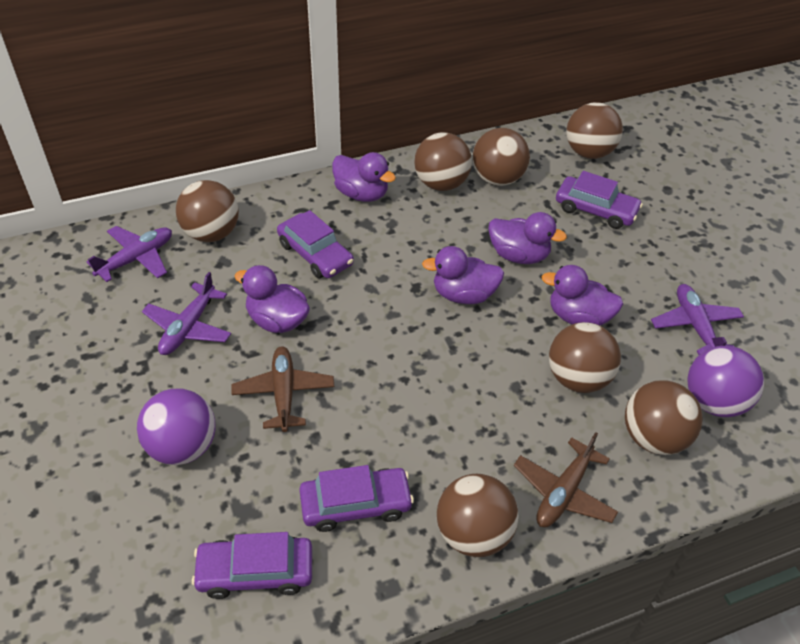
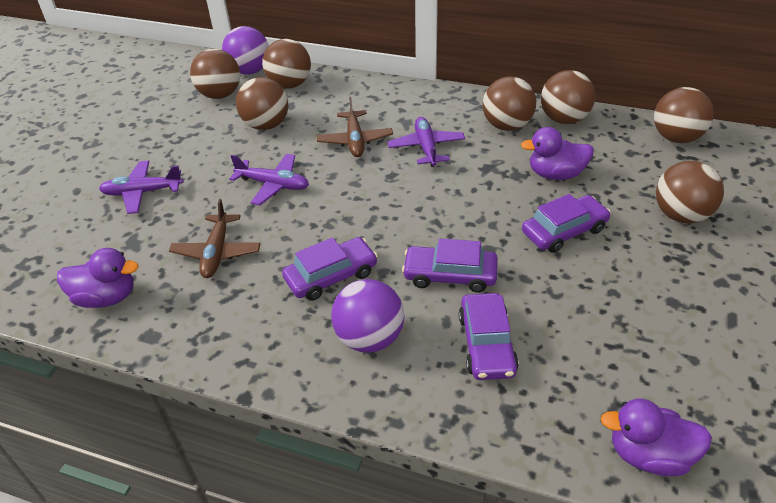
purple duck: 5 -> 3

